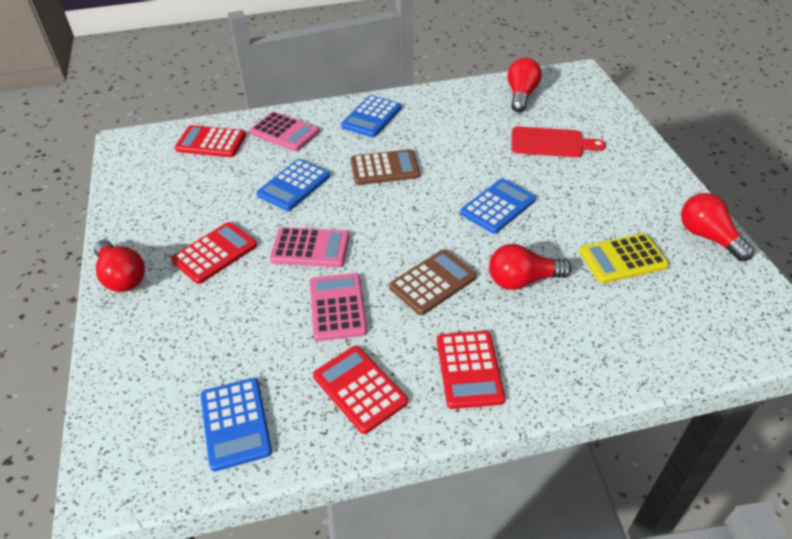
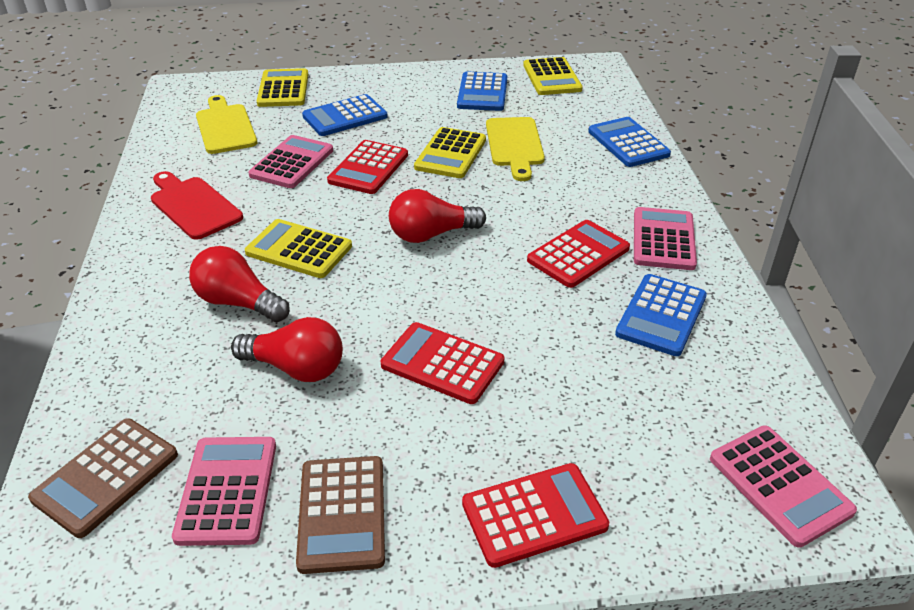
pink calculator: 3 -> 4
red light bulb: 4 -> 3
yellow calculator: 1 -> 4
yellow cutting board: 0 -> 2

